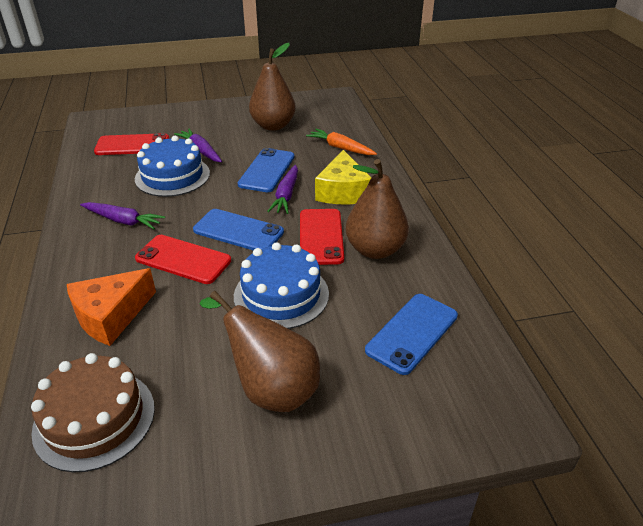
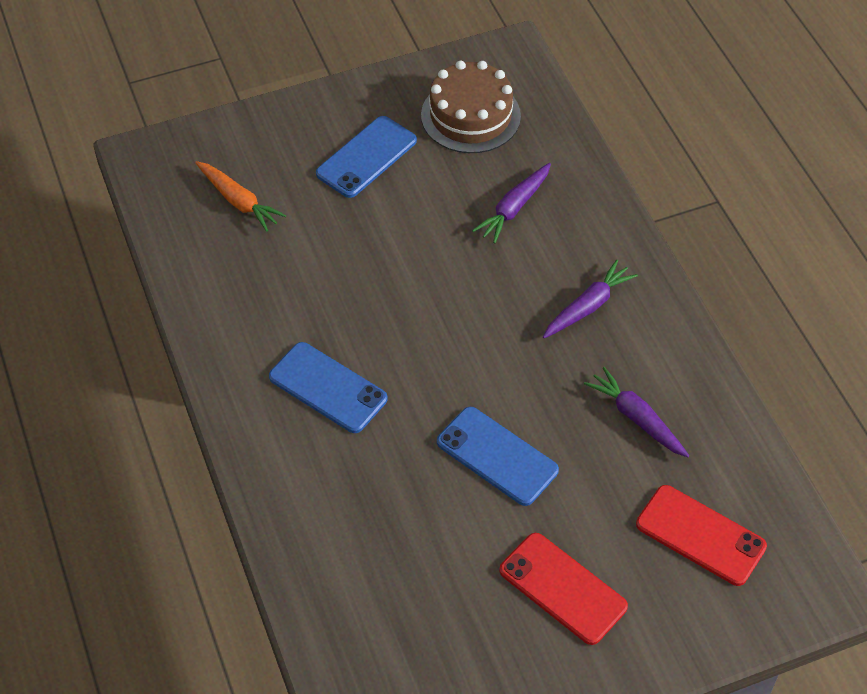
blue cake: 2 -> 0
brown pear: 3 -> 0
orange cheese: 1 -> 0
red phone: 3 -> 2
yellow cheese: 1 -> 0

